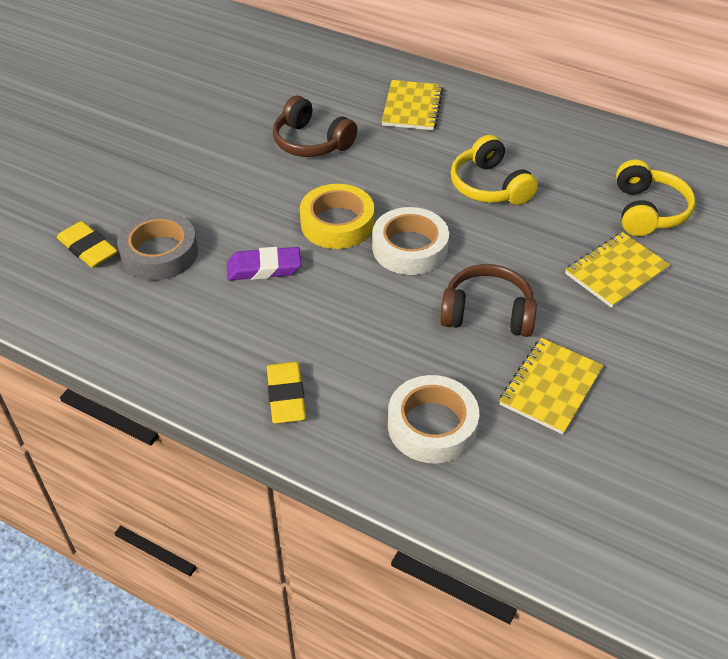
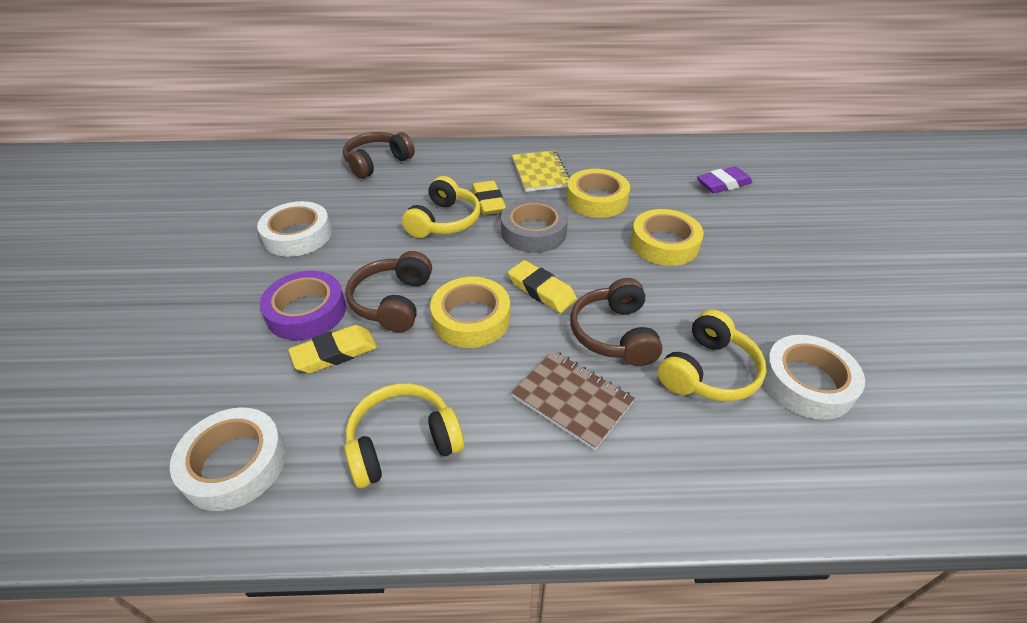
brown headphones: 2 -> 3
brown notebook: 0 -> 1
purple tape: 0 -> 1
white tape: 2 -> 3
yellow eraser: 2 -> 3
yellow headphones: 2 -> 3
yellow notebook: 3 -> 1
yellow tape: 1 -> 3

